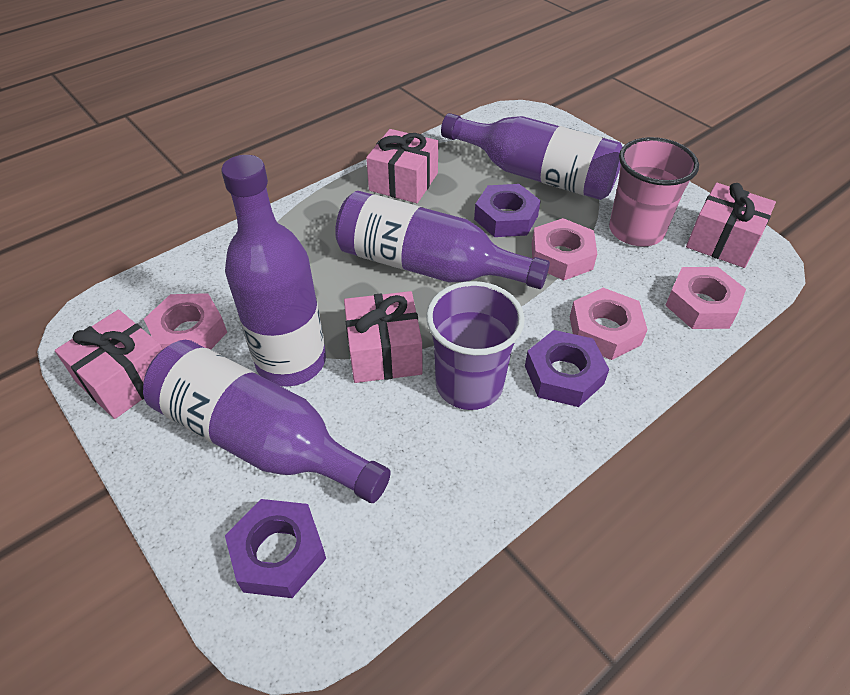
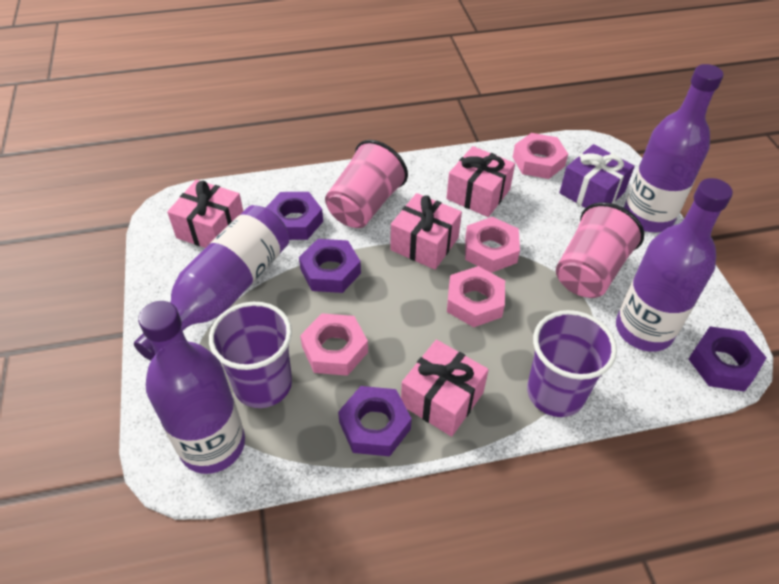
pink cup: 1 -> 2
purple cup: 1 -> 2
purple gift: 0 -> 1
purple nut: 3 -> 4

